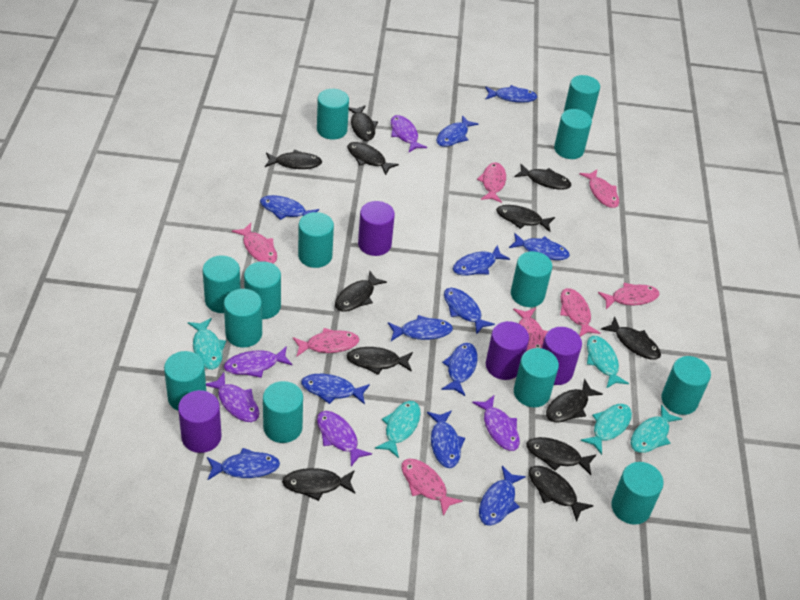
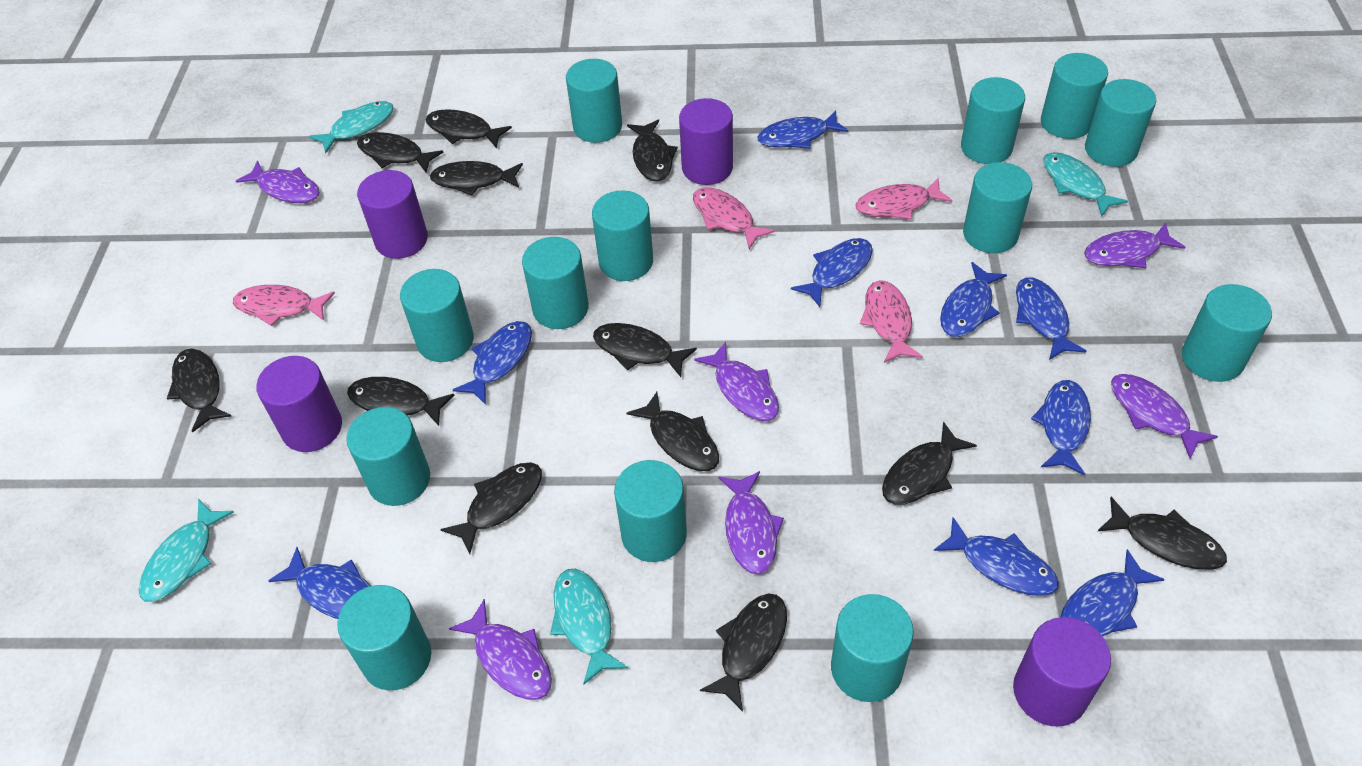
blue fish: 12 -> 9
pink fish: 8 -> 4
purple fish: 5 -> 6
turquoise fish: 5 -> 4

